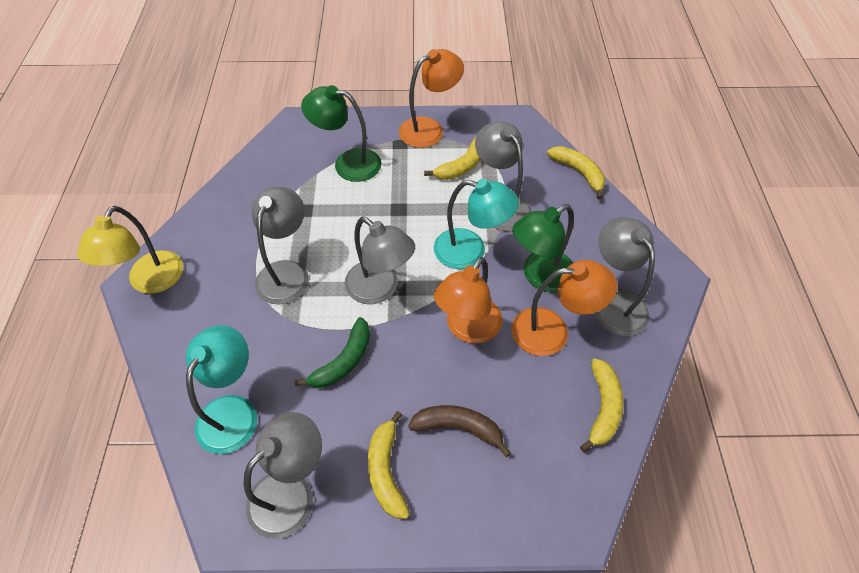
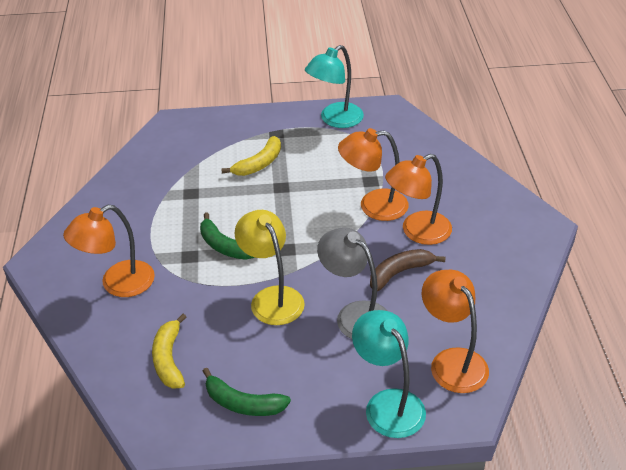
green banana: 1 -> 2
green lamp: 2 -> 0
grey lamp: 5 -> 1
orange lamp: 3 -> 4
yellow banana: 4 -> 2

